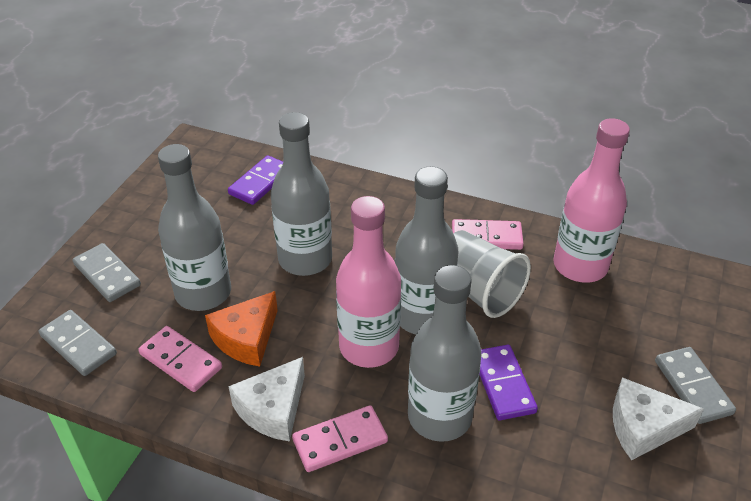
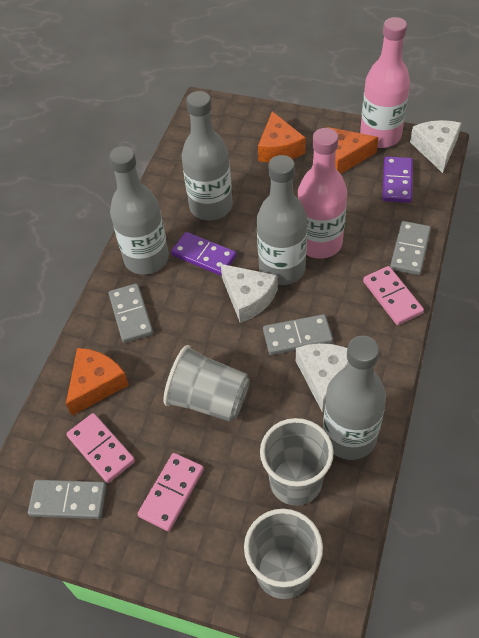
grey cup: 1 -> 3
grey domino: 3 -> 4
orange cheese: 1 -> 3
white cheese: 2 -> 3

